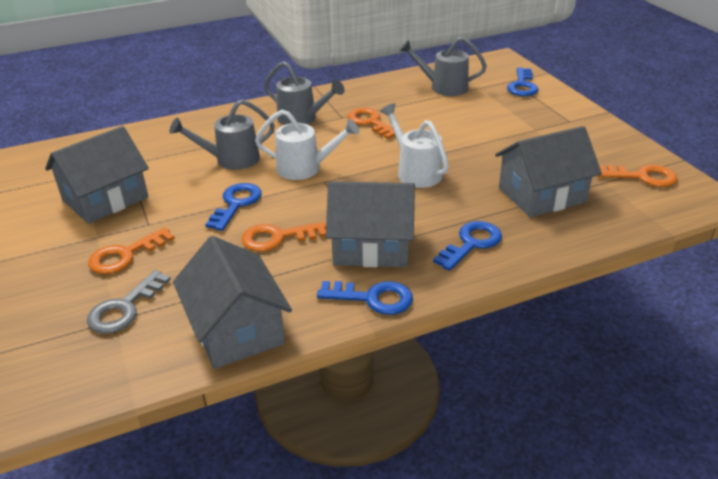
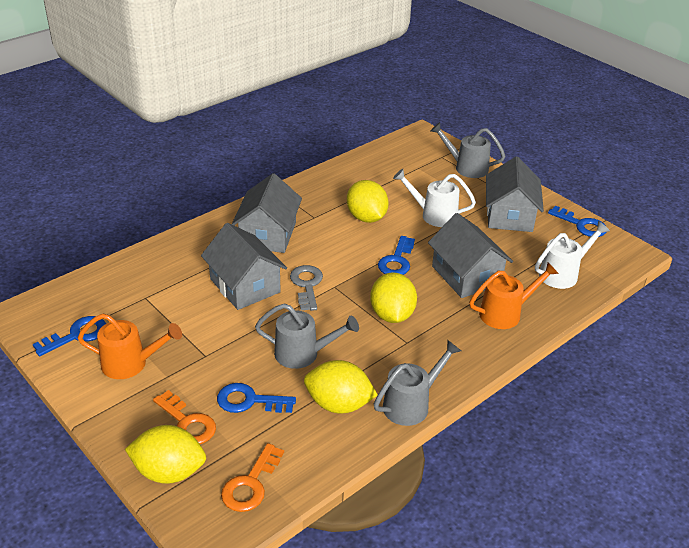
orange key: 4 -> 2
orange watering can: 0 -> 2
yellow lemon: 0 -> 4

